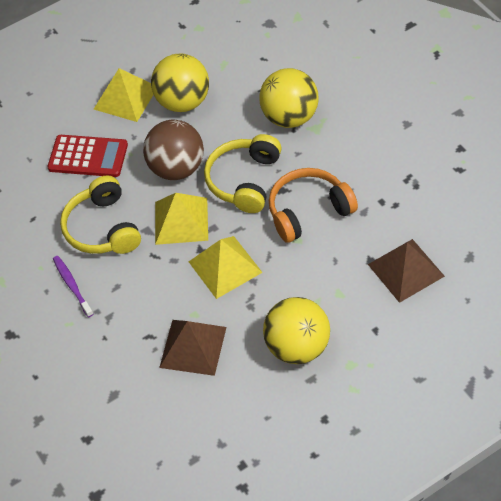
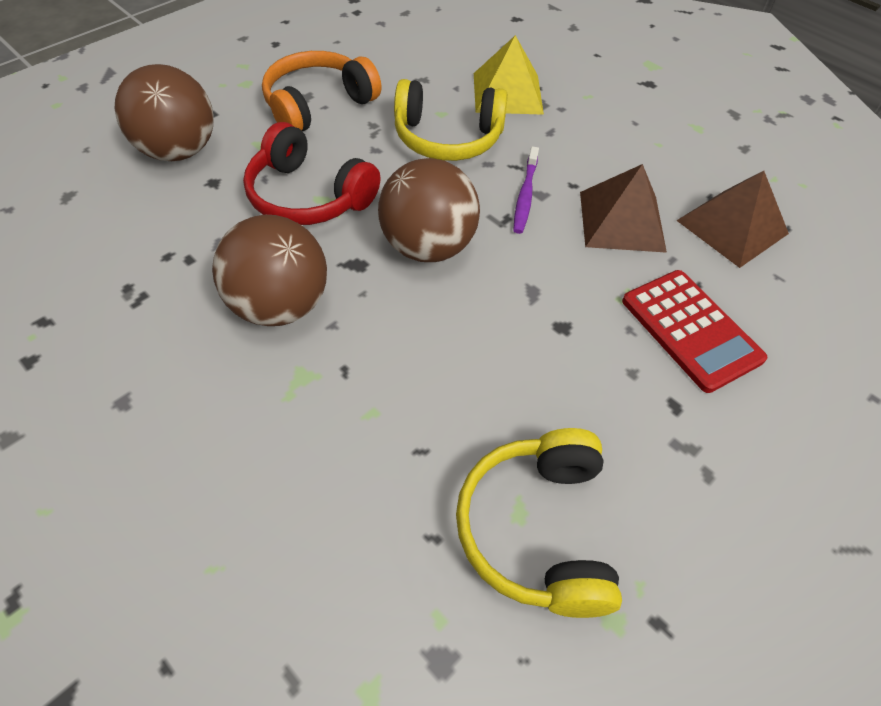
brown ball: 1 -> 3
red headphones: 0 -> 1
yellow ball: 3 -> 0
yellow pyramid: 3 -> 1

